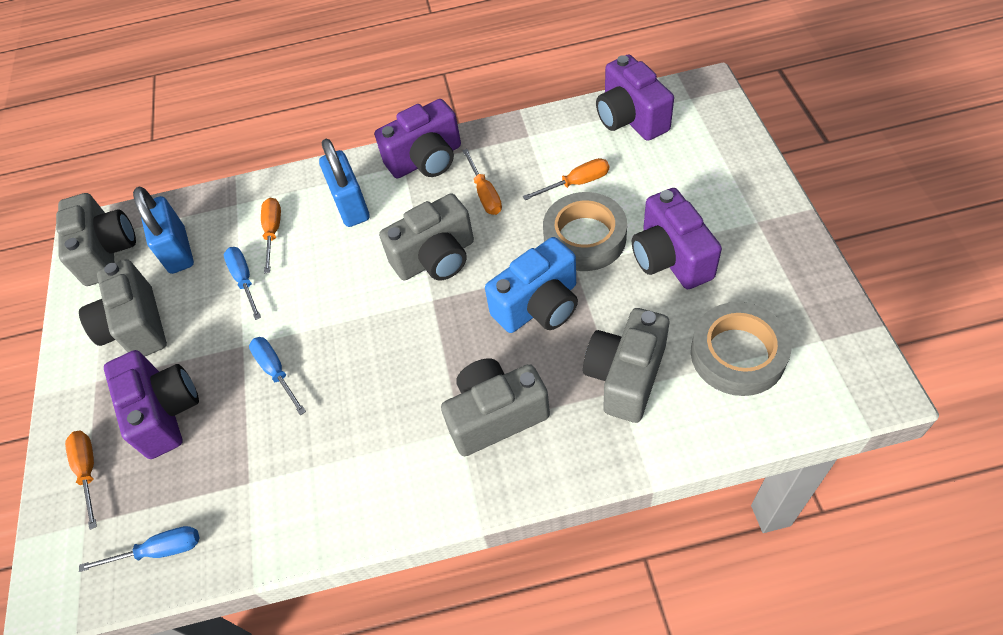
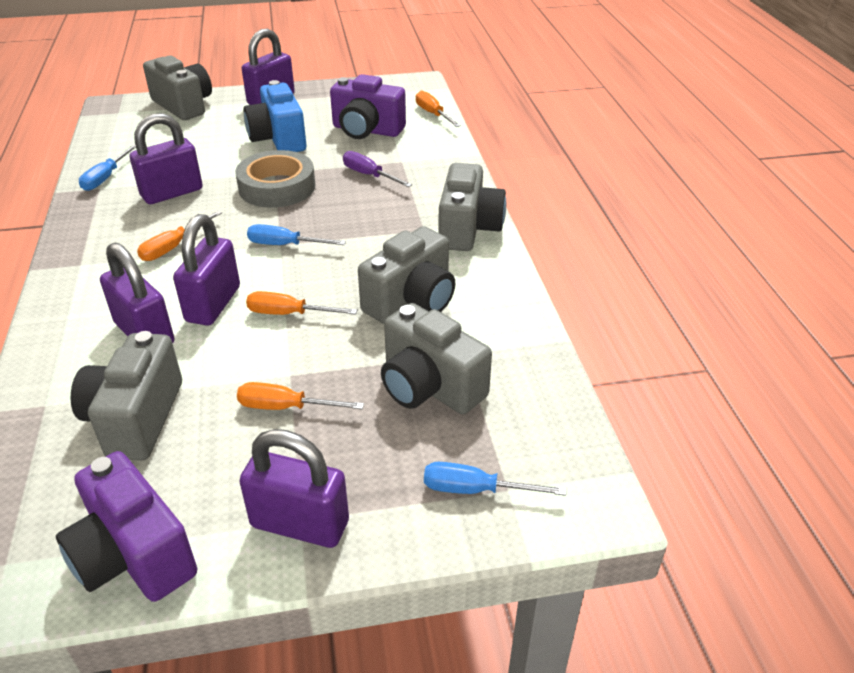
blue padlock: 2 -> 0
grey tape: 2 -> 1
purple camera: 4 -> 2
purple padlock: 0 -> 5
purple screwdriver: 0 -> 1

